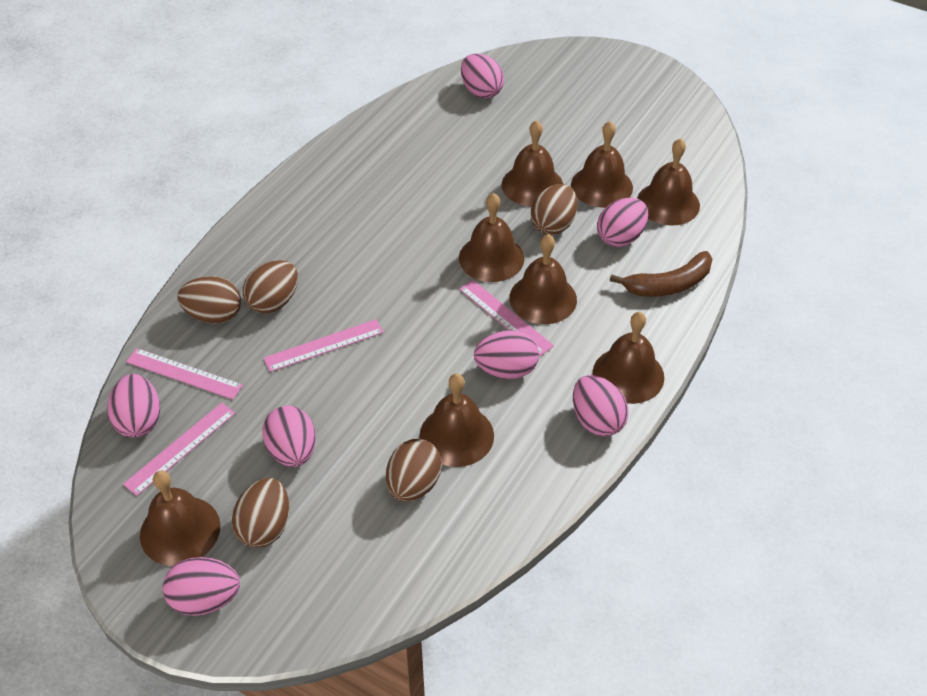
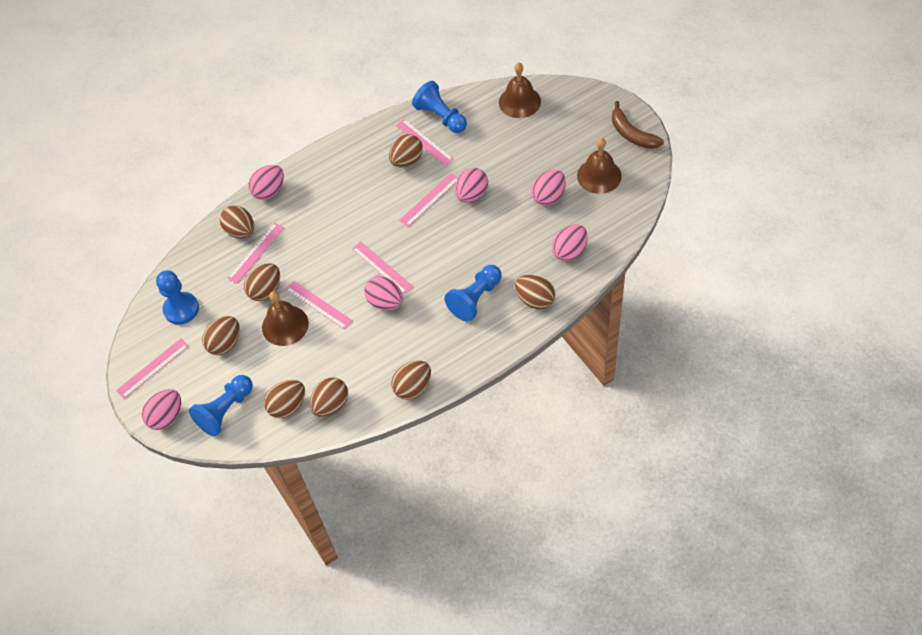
blue pawn: 0 -> 4
brown bell: 8 -> 3
brown egg: 5 -> 8
pink egg: 7 -> 6
pink ruler: 4 -> 6

